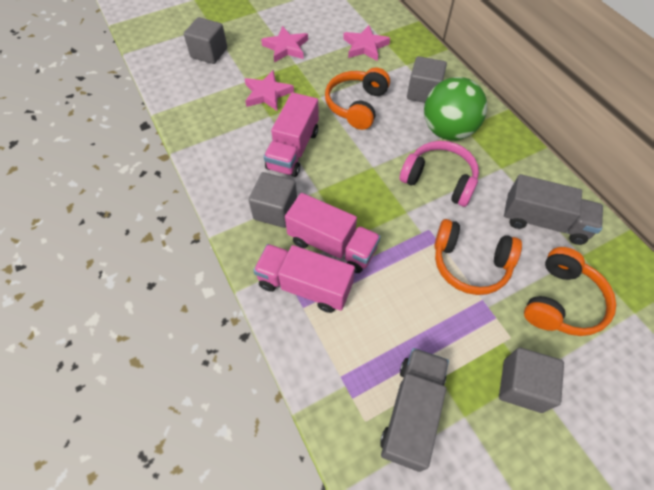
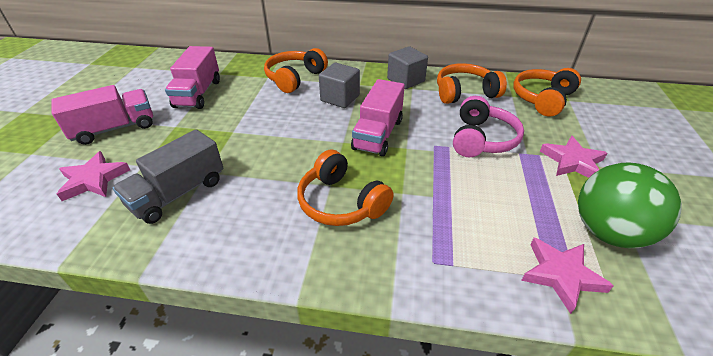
grey cube: 4 -> 2
grey truck: 2 -> 1
orange headphones: 3 -> 4

